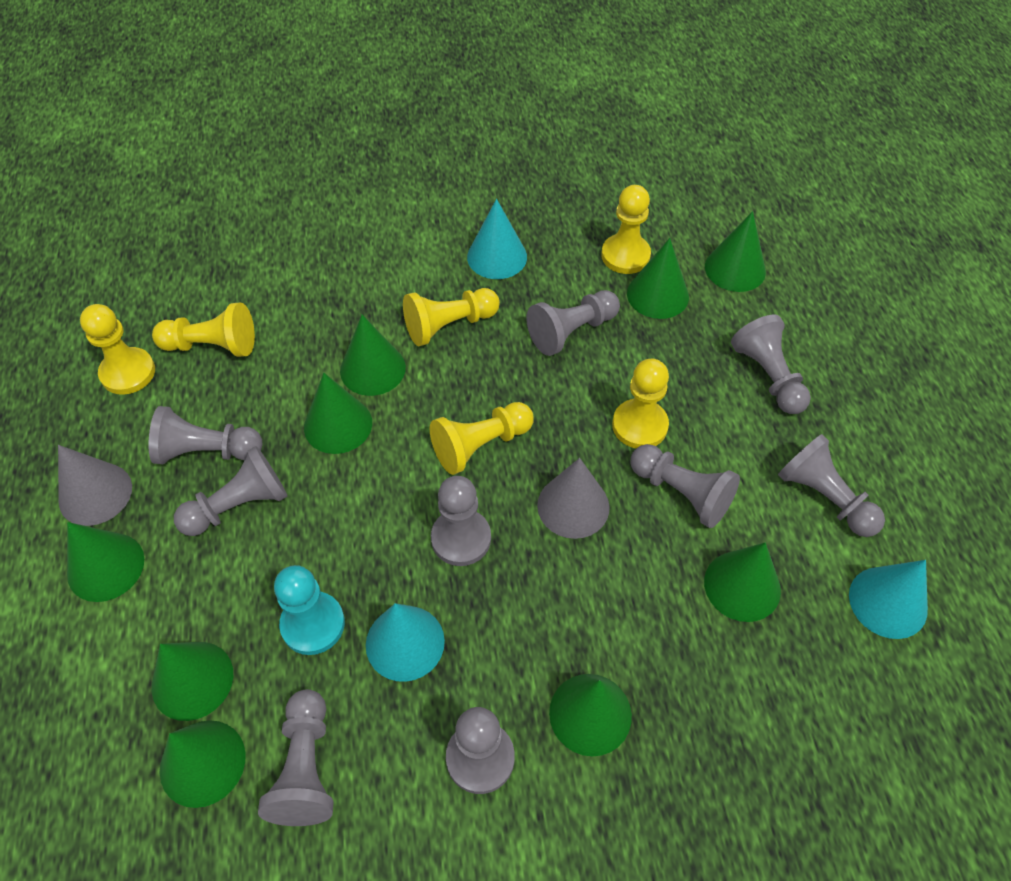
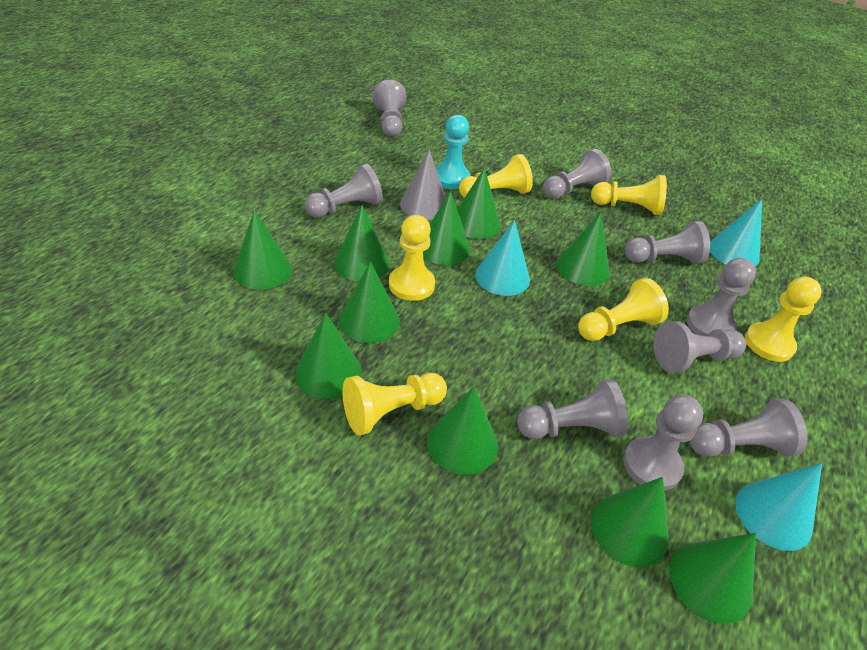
green cone: 9 -> 10
grey cone: 2 -> 1

